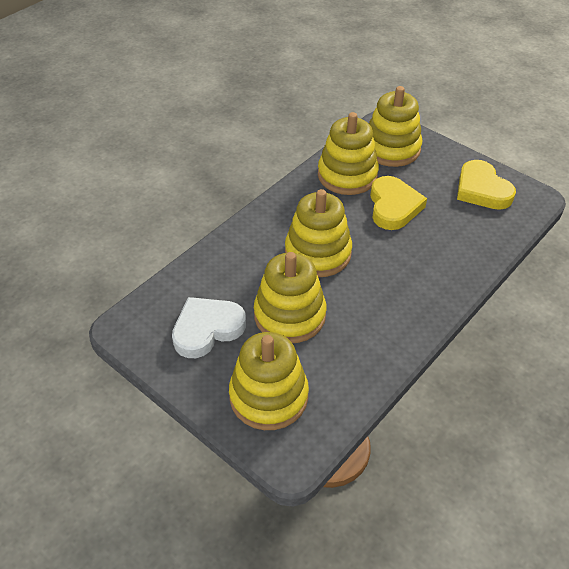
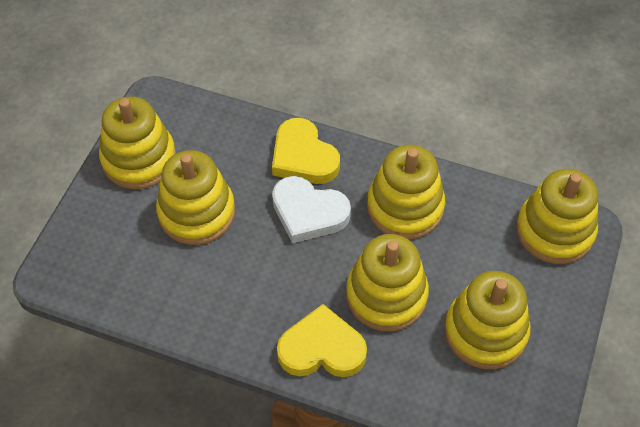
yellow stacking toy: 5 -> 6

